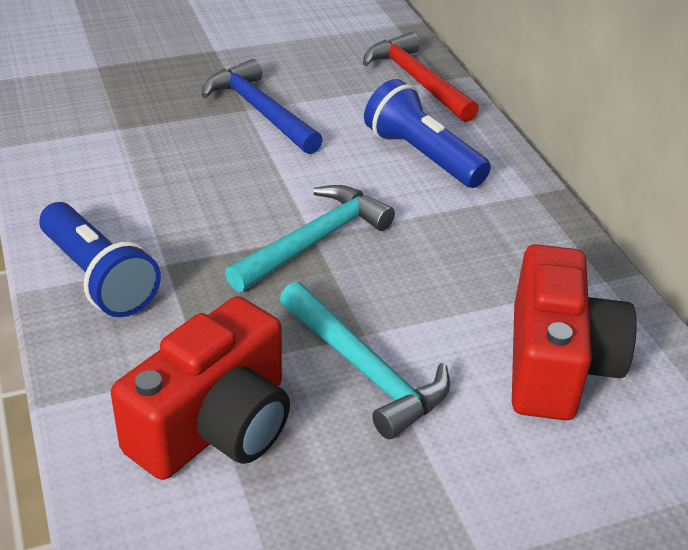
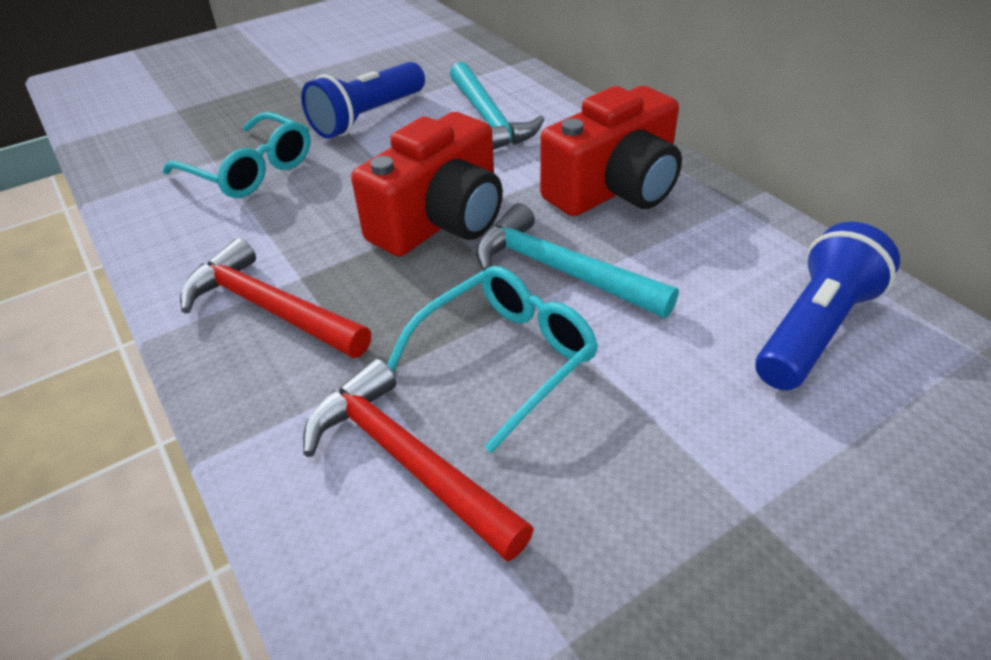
blue hammer: 1 -> 0
red hammer: 1 -> 2
turquoise glasses: 0 -> 2

